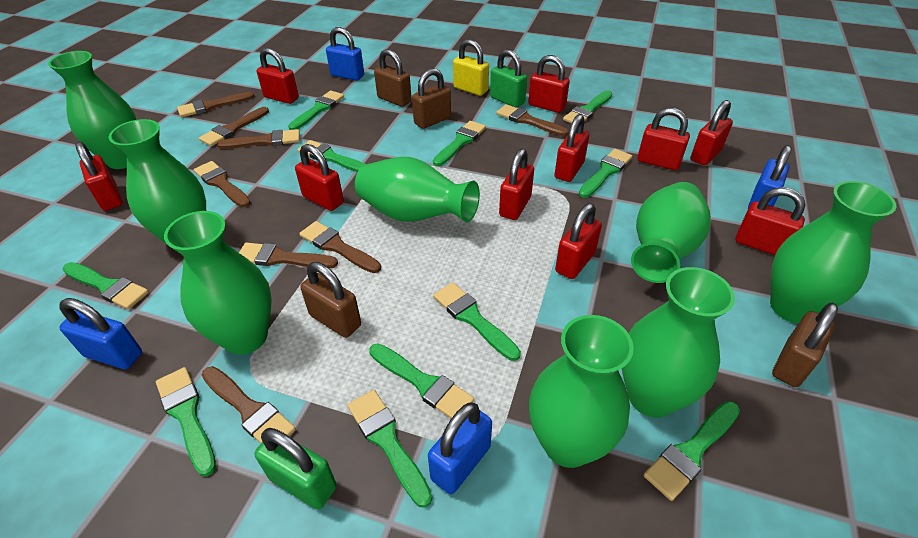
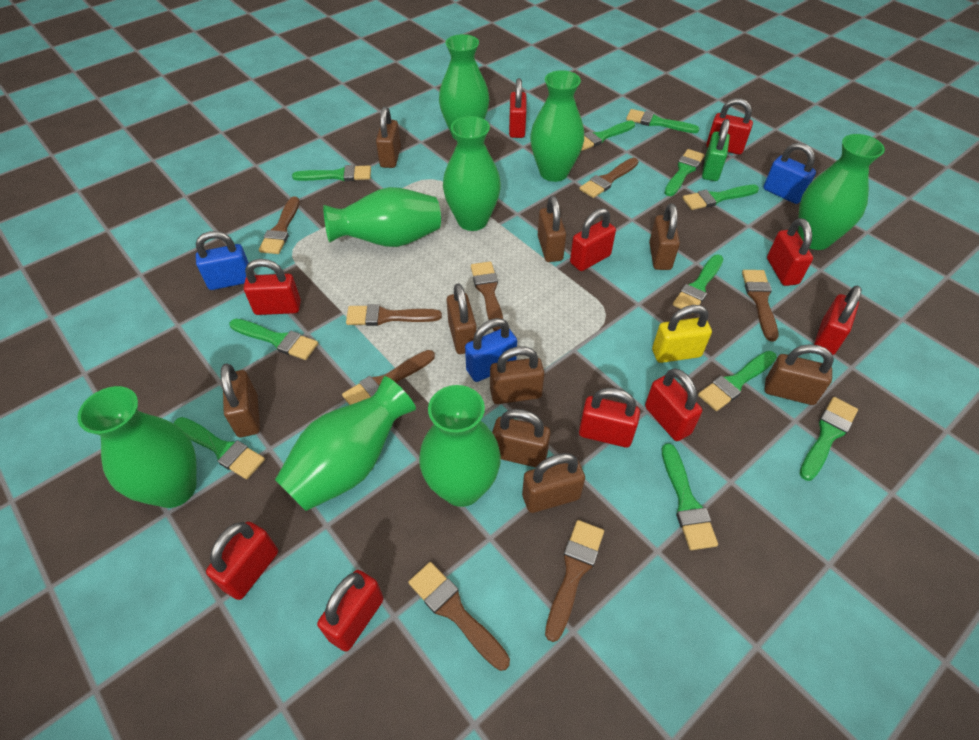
blue padlock: 4 -> 3
brown padlock: 4 -> 9
green padlock: 2 -> 1

